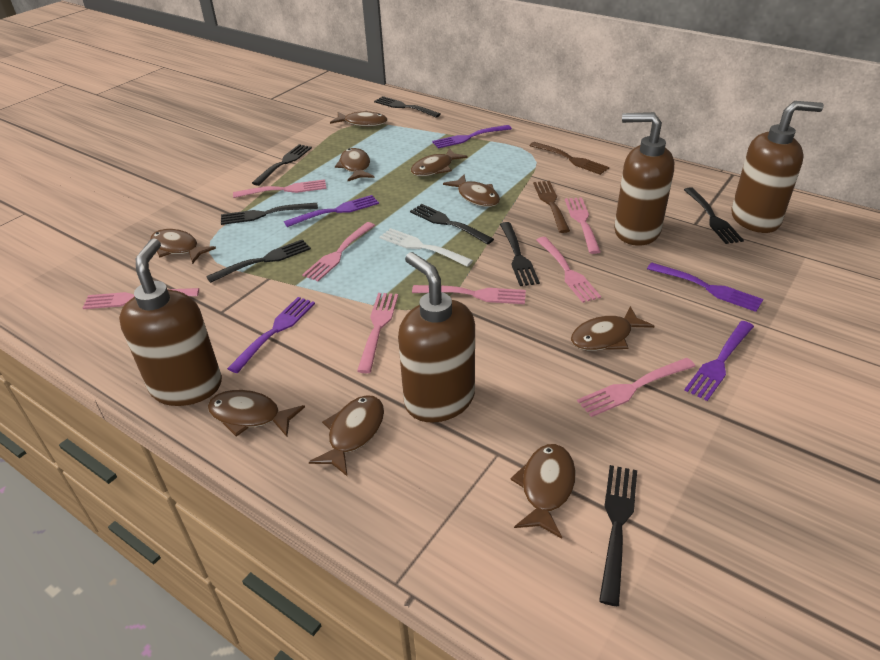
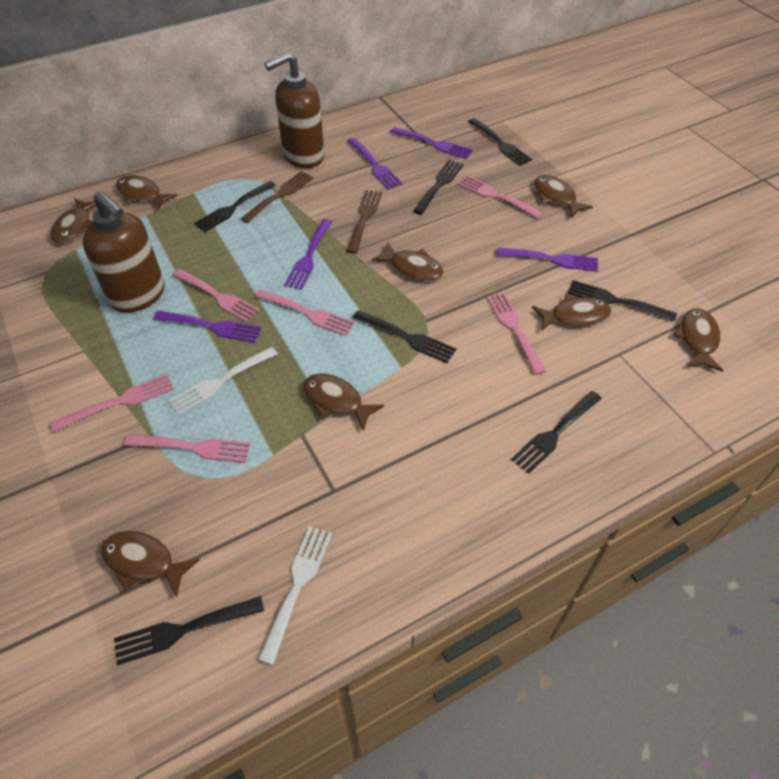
black fork: 8 -> 7
brown fish: 9 -> 8
brown soap dispenser: 4 -> 2
pink fork: 8 -> 6
white fork: 1 -> 2

